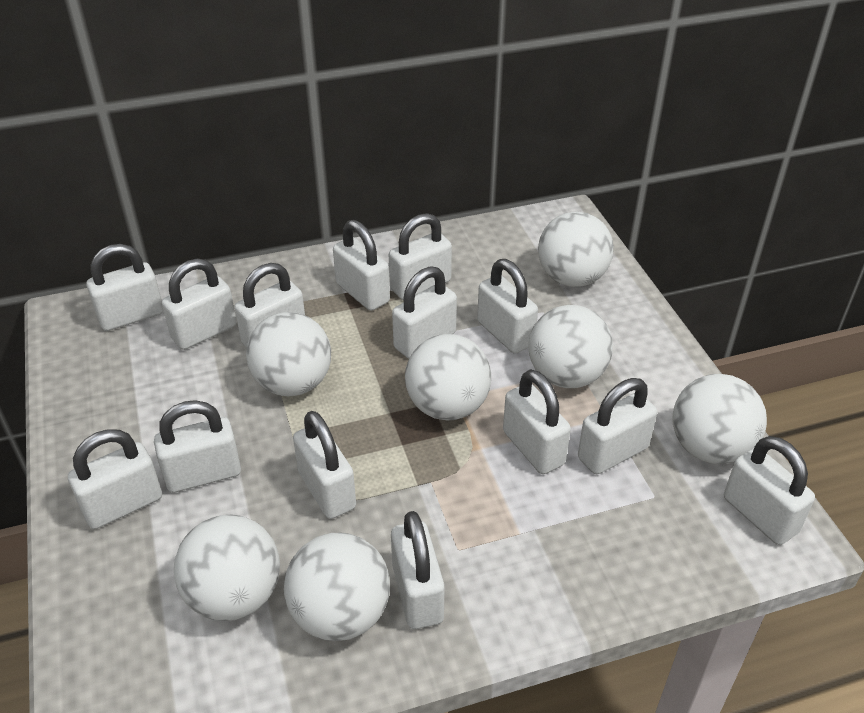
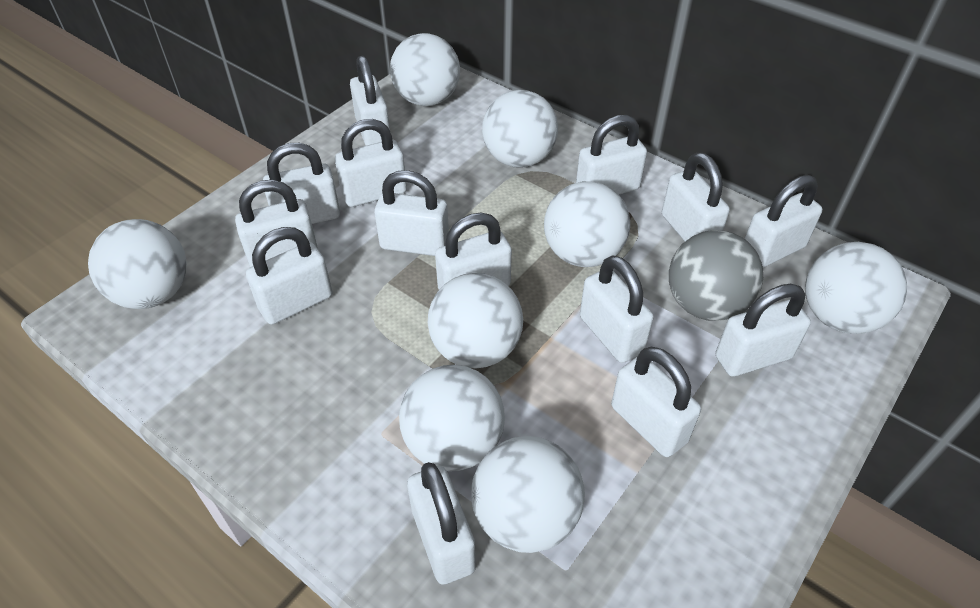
grey ball: 0 -> 1
white ball: 7 -> 8

